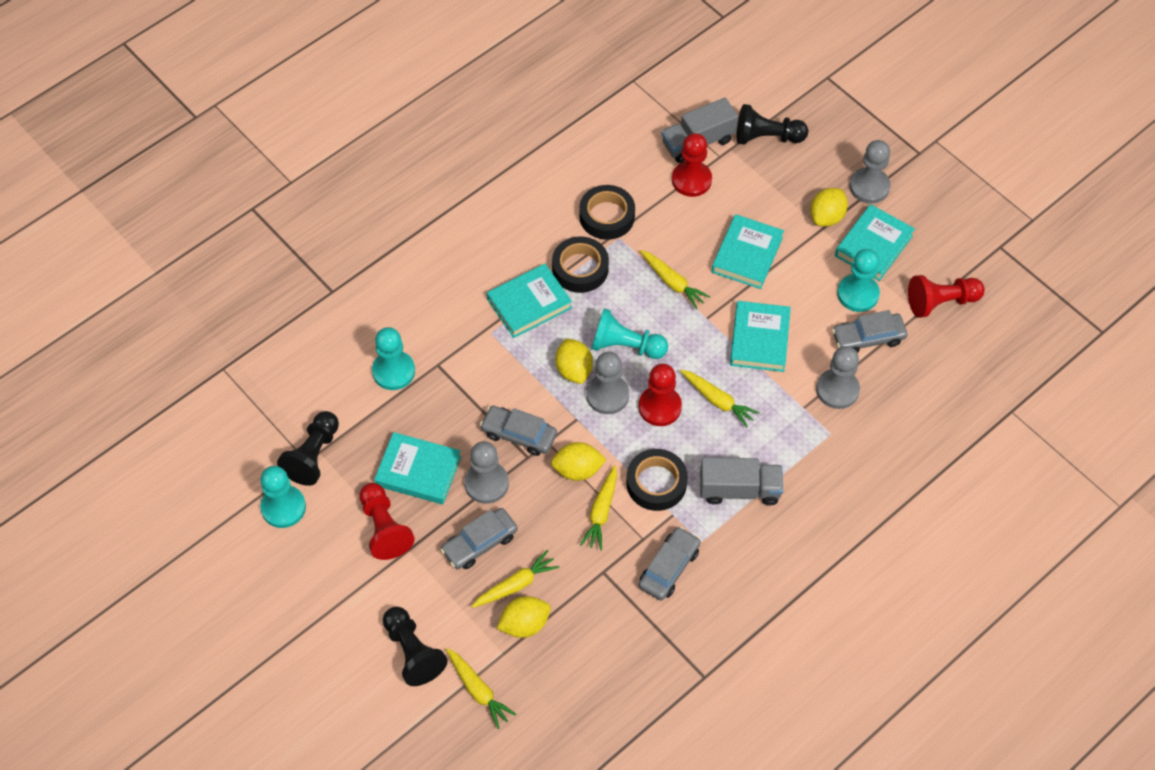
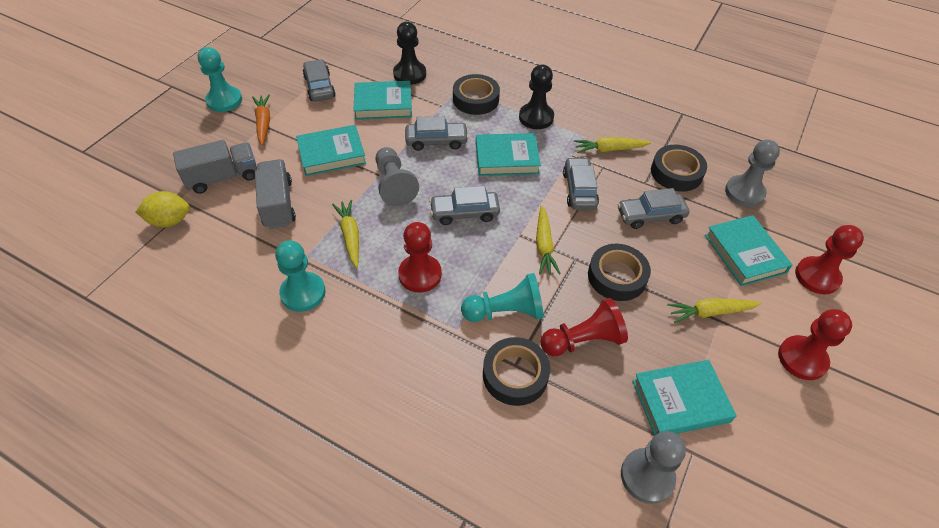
black pawn: 3 -> 2
black tape: 3 -> 4
grey car: 4 -> 5
grey pawn: 4 -> 3
orange carrot: 0 -> 1
turquoise pawn: 4 -> 3
yellow carrot: 5 -> 4
yellow lemon: 4 -> 1

